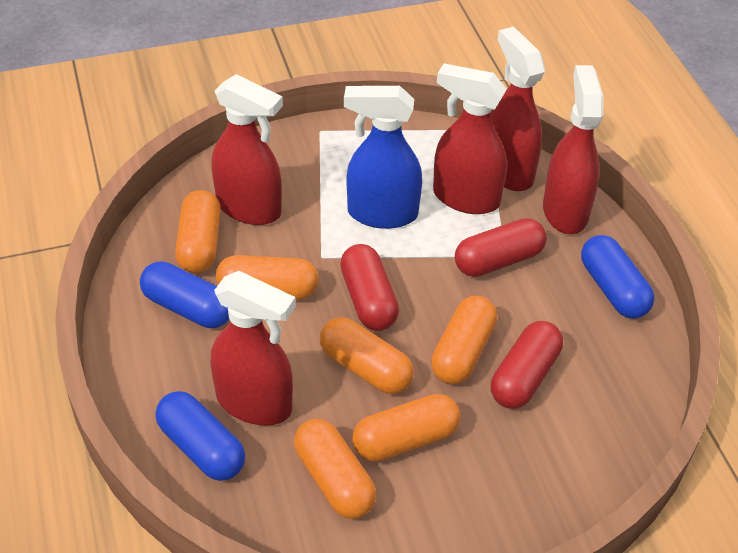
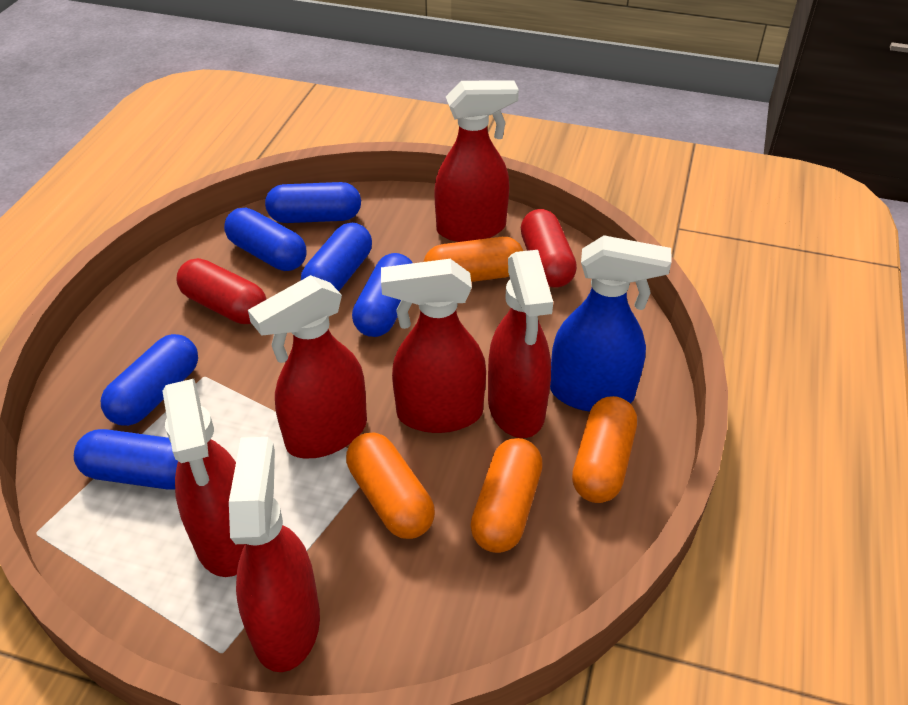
blue capsule: 3 -> 6
orange capsule: 6 -> 4
red capsule: 3 -> 2
red spray bottle: 5 -> 6

